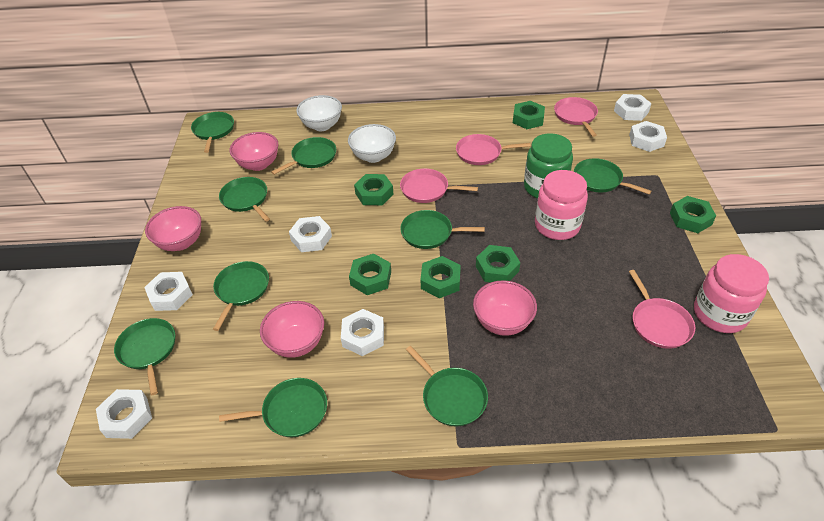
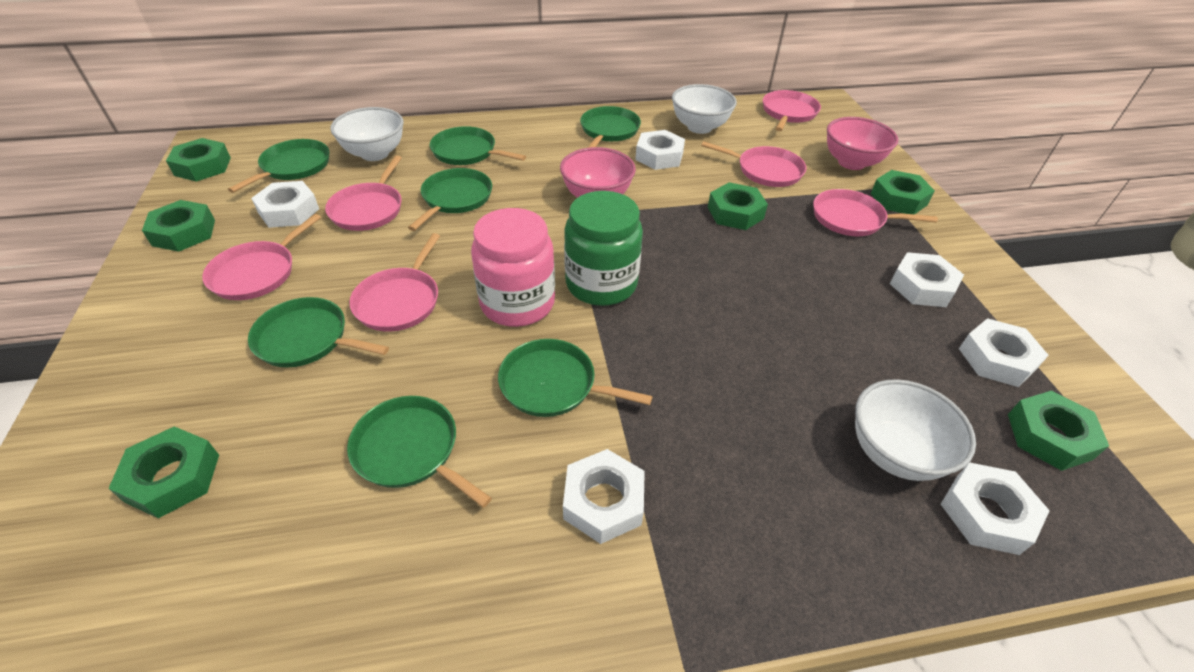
green pan: 9 -> 7
pink bowl: 4 -> 2
pink jar: 2 -> 1
pink pan: 4 -> 6
white bowl: 2 -> 3

